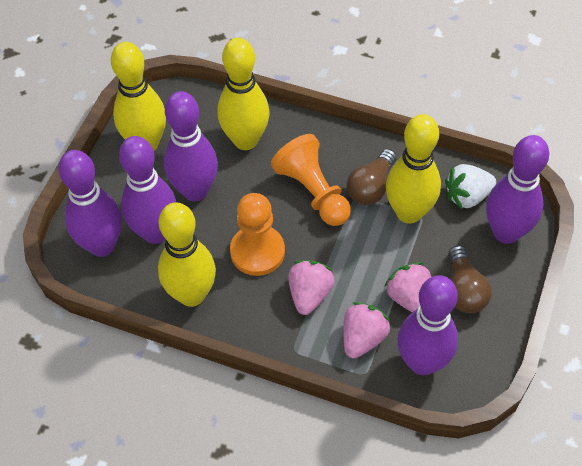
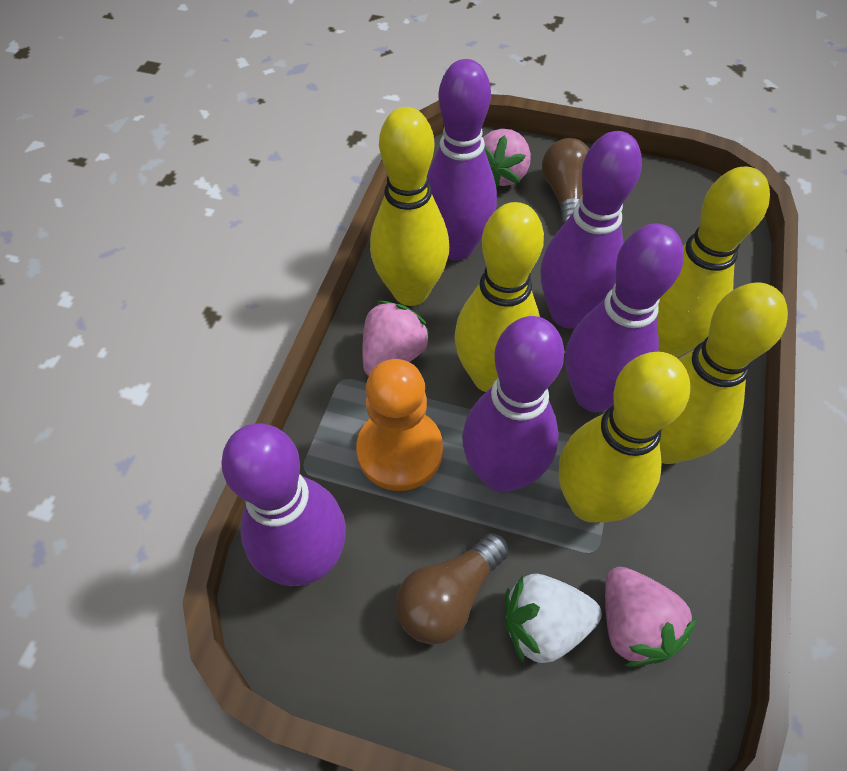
orange pawn: 2 -> 1
yellow bowling pin: 4 -> 5

